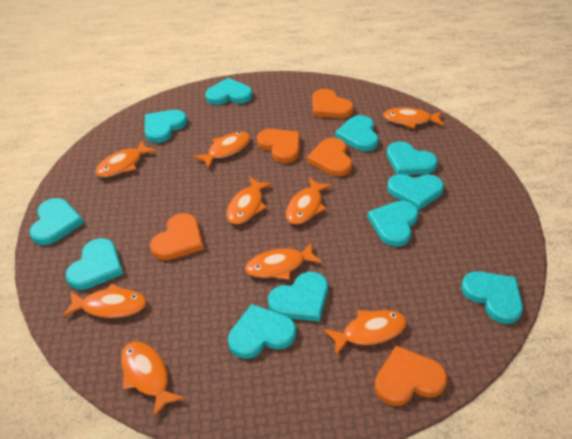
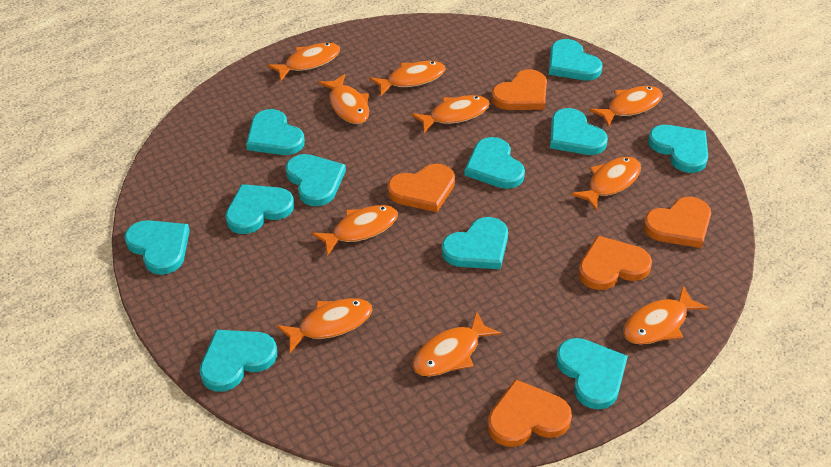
orange fish: 9 -> 10

